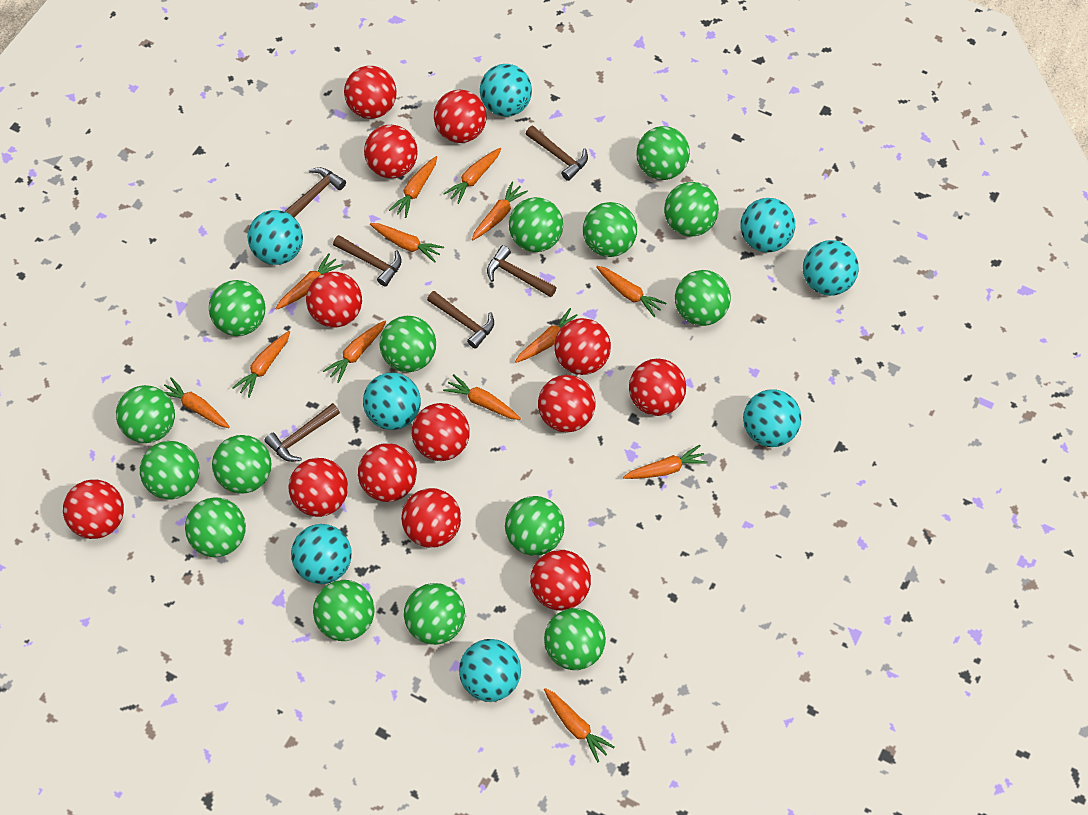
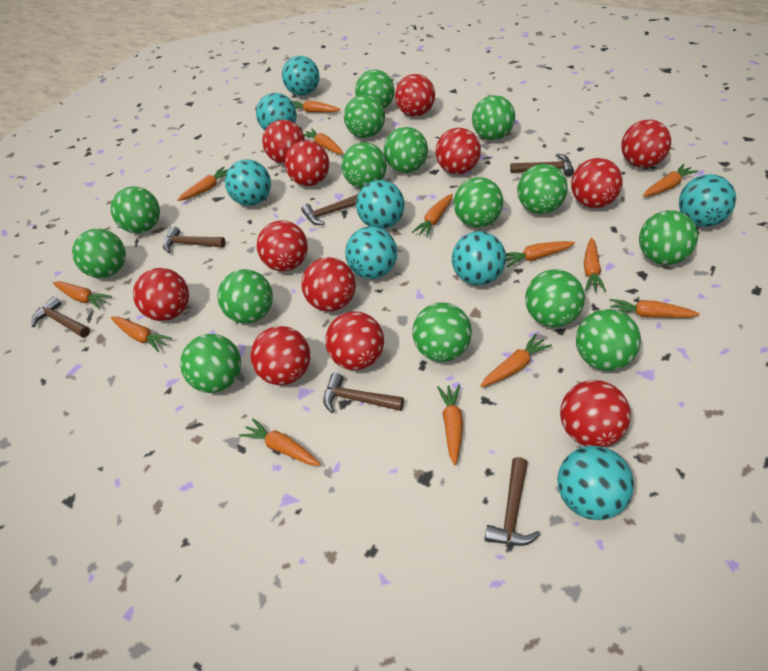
red ball: 13 -> 12

